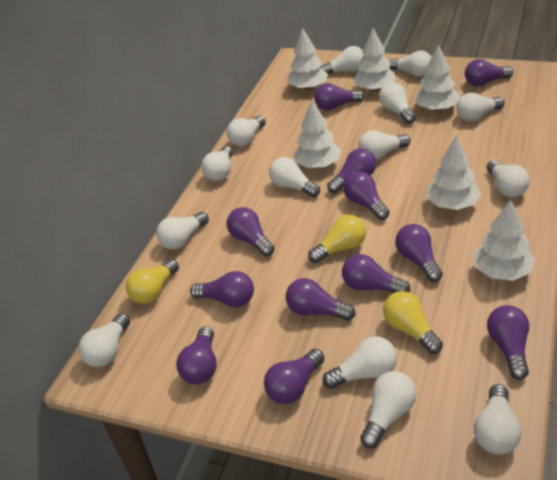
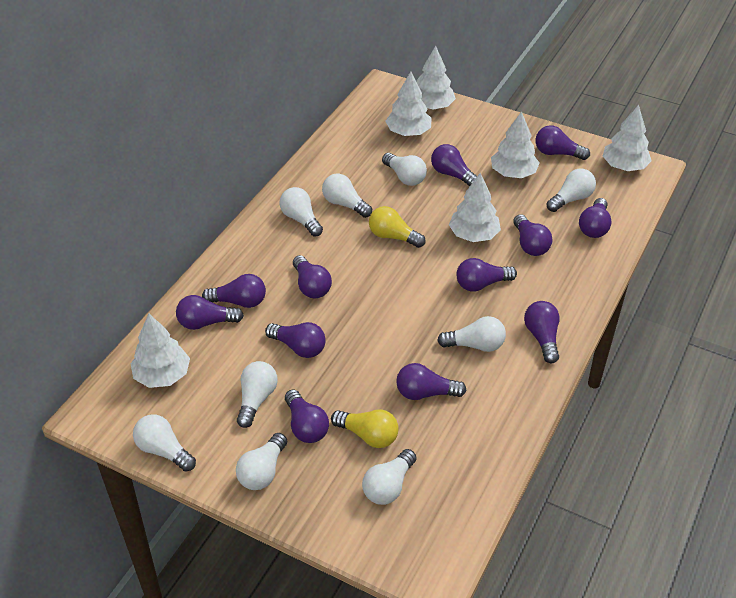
white light bulb: 14 -> 9
yellow light bulb: 3 -> 2

